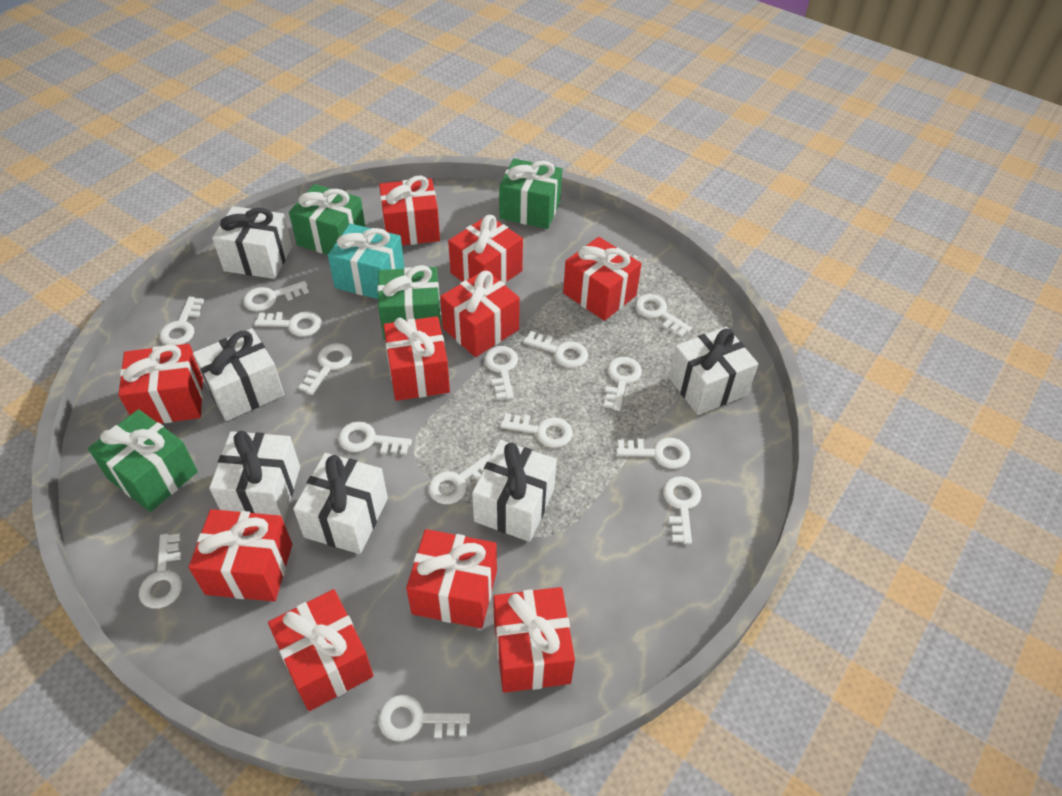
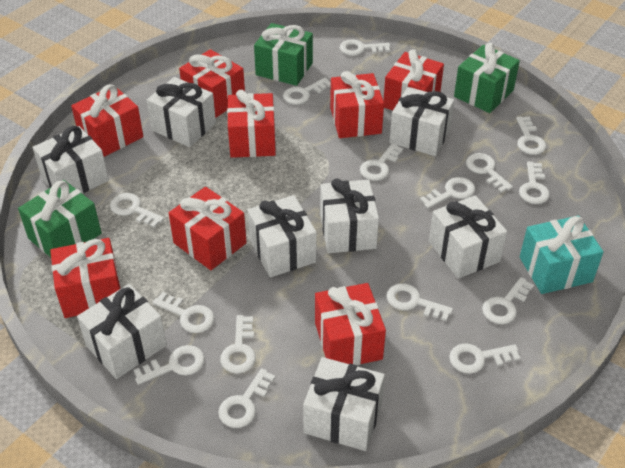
green gift: 4 -> 3
red gift: 10 -> 8
white gift: 6 -> 8

